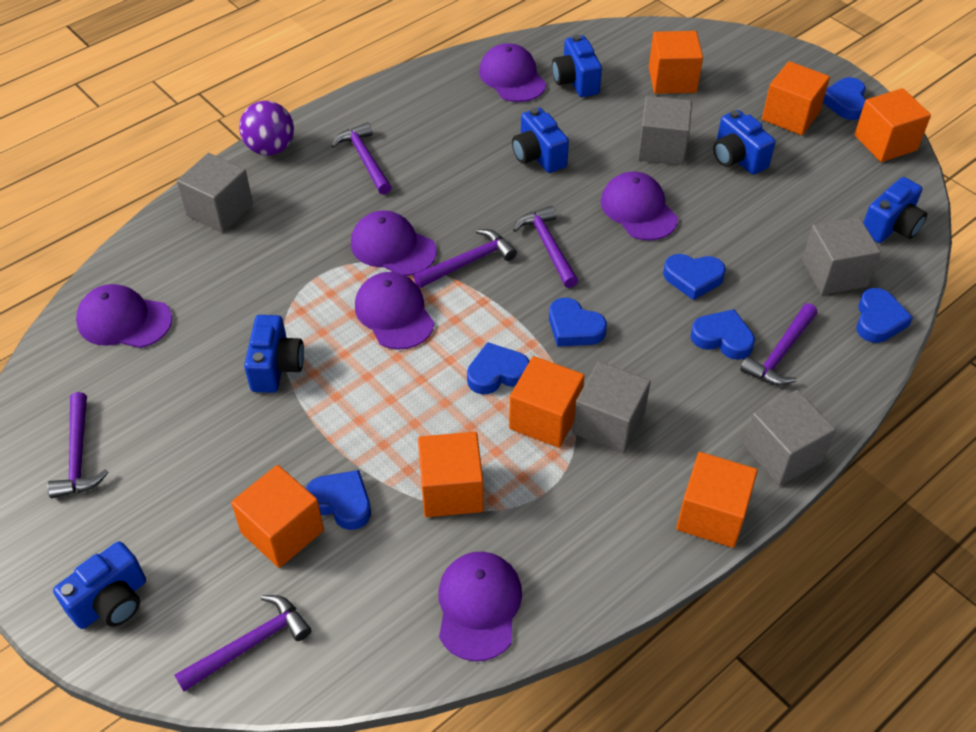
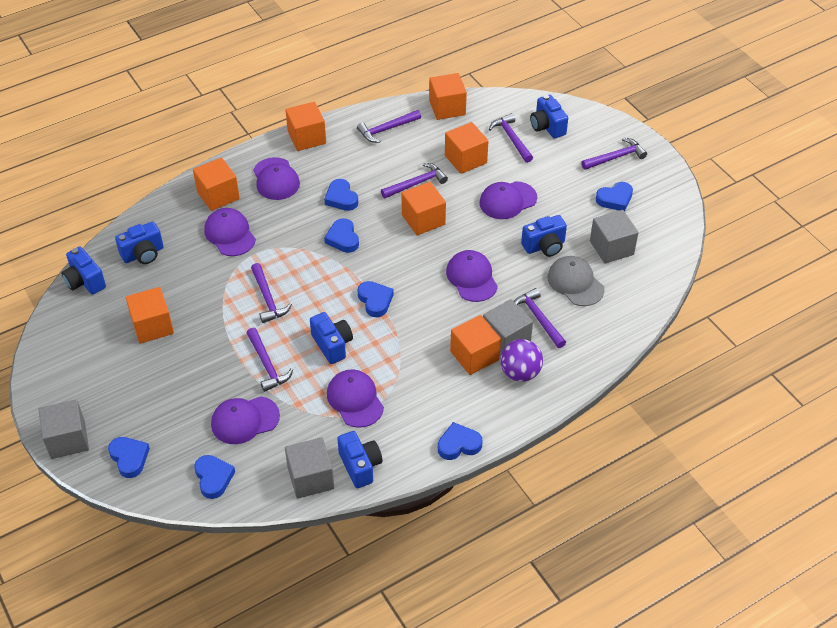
grey cap: 0 -> 1
grey cube: 5 -> 4
purple hammer: 6 -> 7

